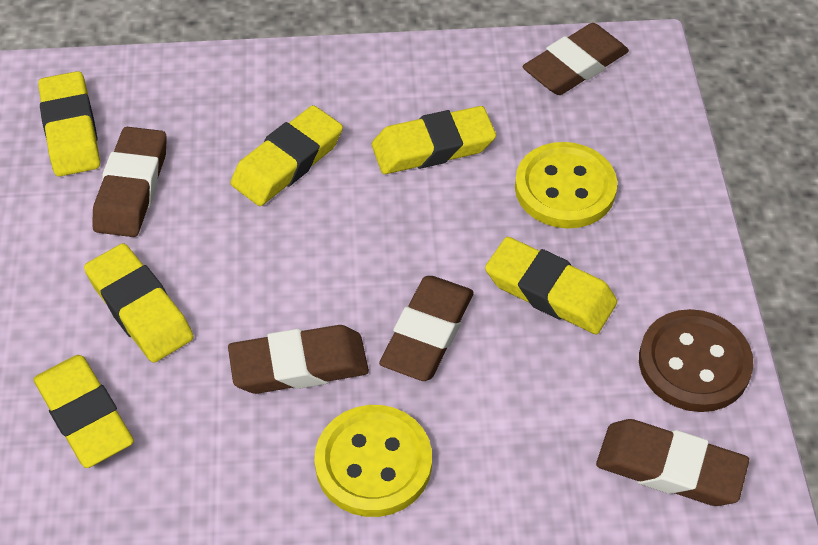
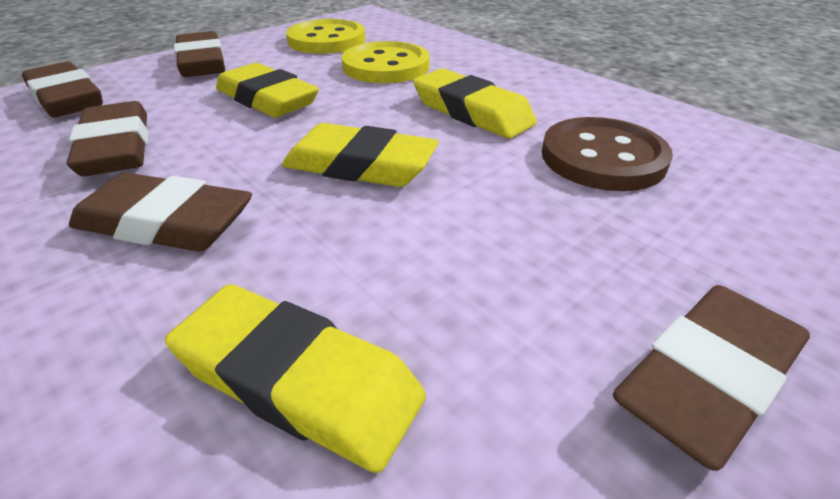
yellow eraser: 6 -> 4

